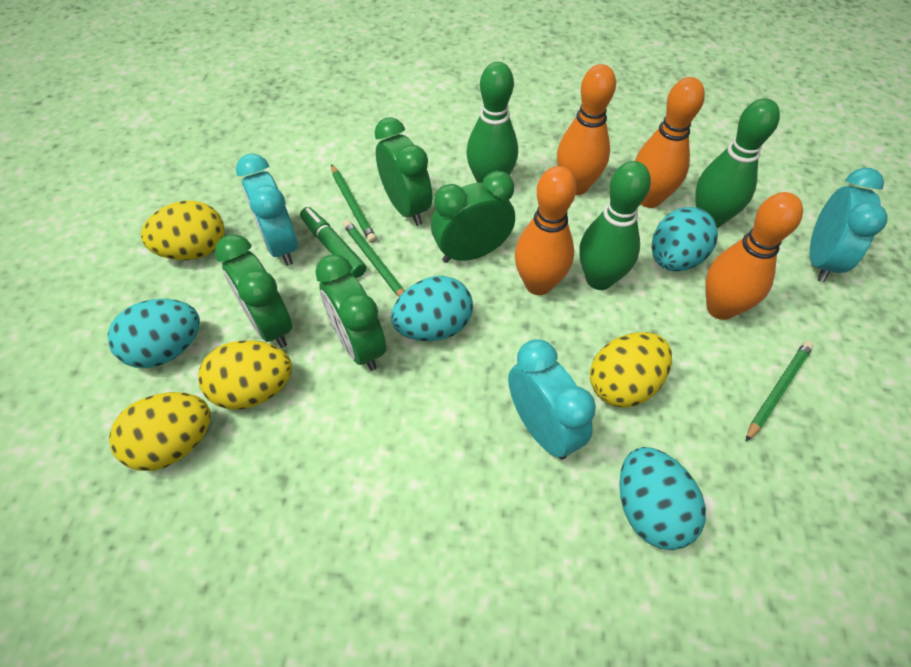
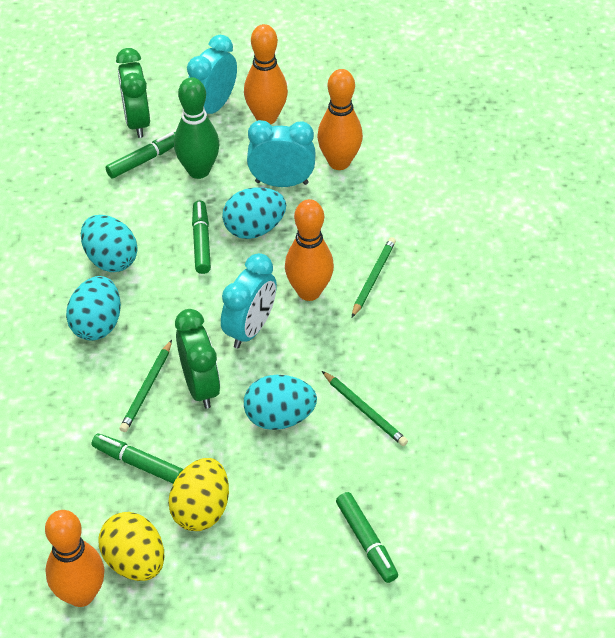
green bowling pin: 3 -> 1
green clock: 4 -> 2
green marker: 1 -> 4
yellow egg: 4 -> 2

